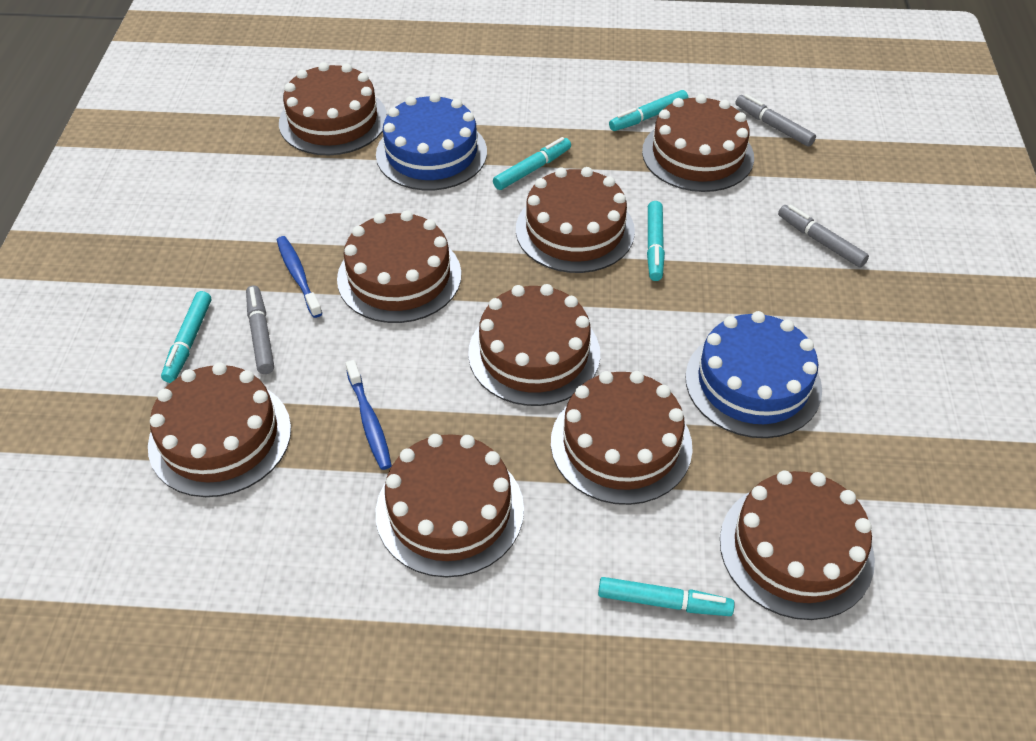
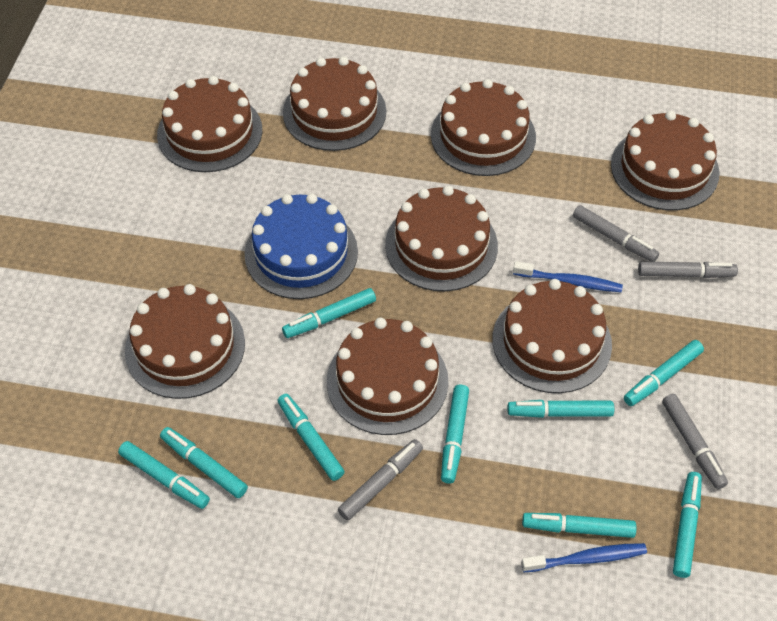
blue cake: 2 -> 1
brown cake: 9 -> 8
grey marker: 3 -> 4
turquoise marker: 5 -> 9

